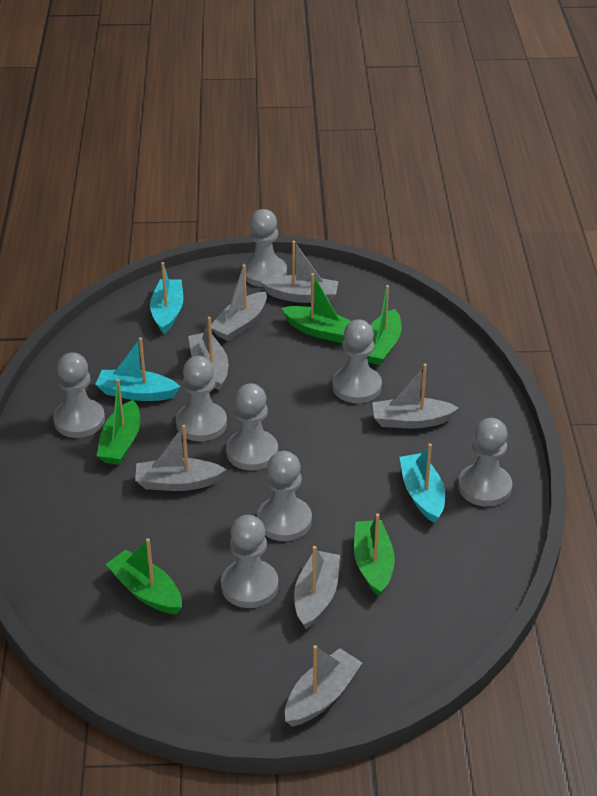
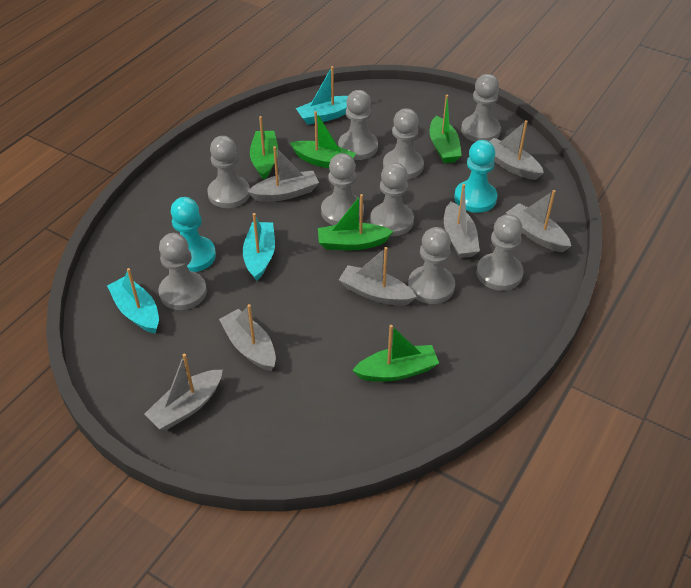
grey pawn: 8 -> 9
turquoise pawn: 0 -> 2

